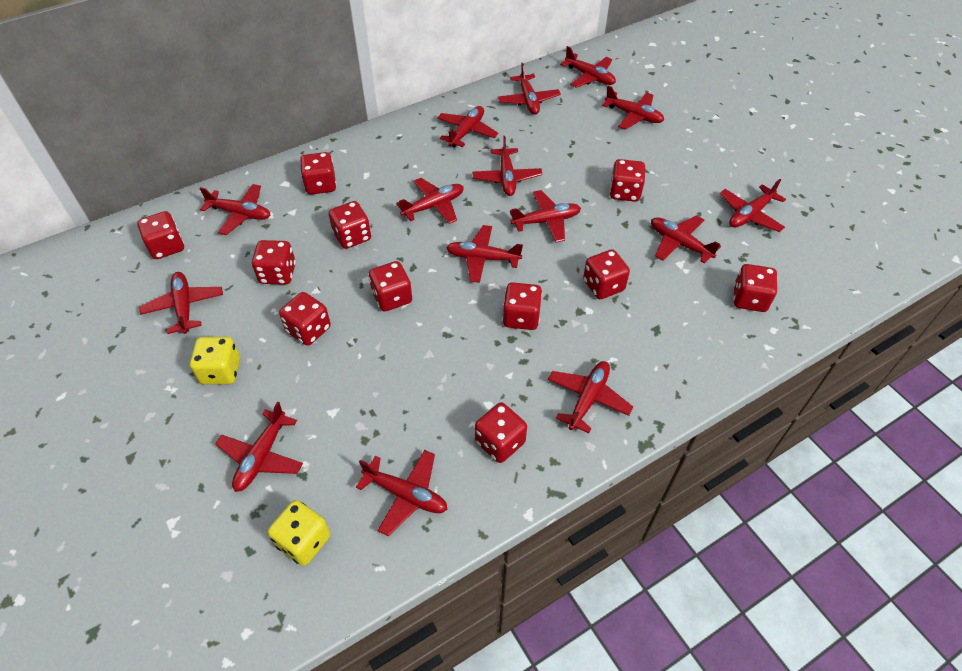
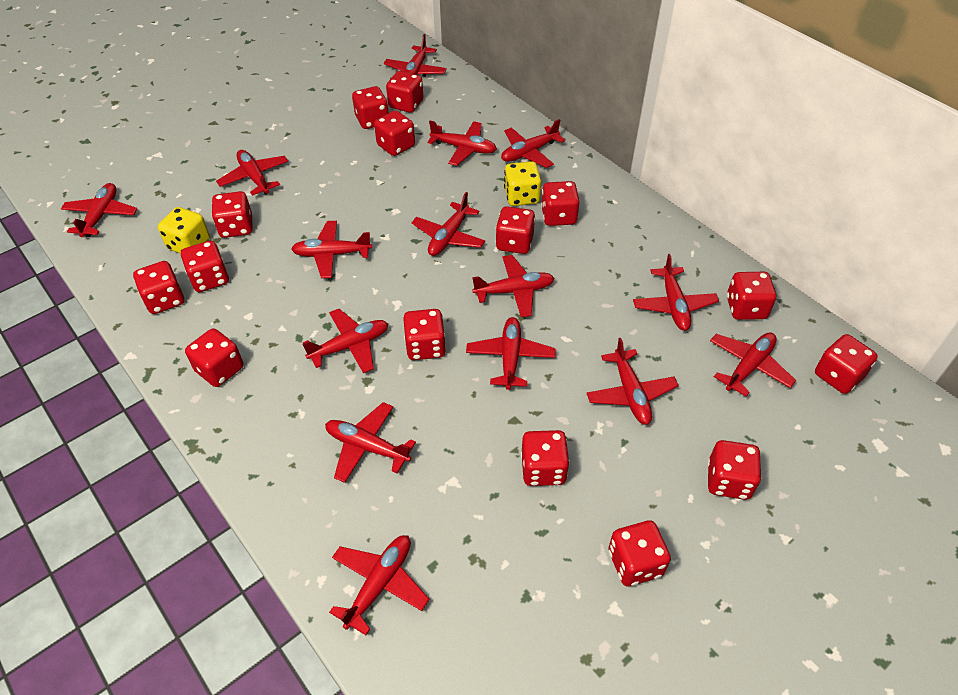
red dice: 11 -> 15

